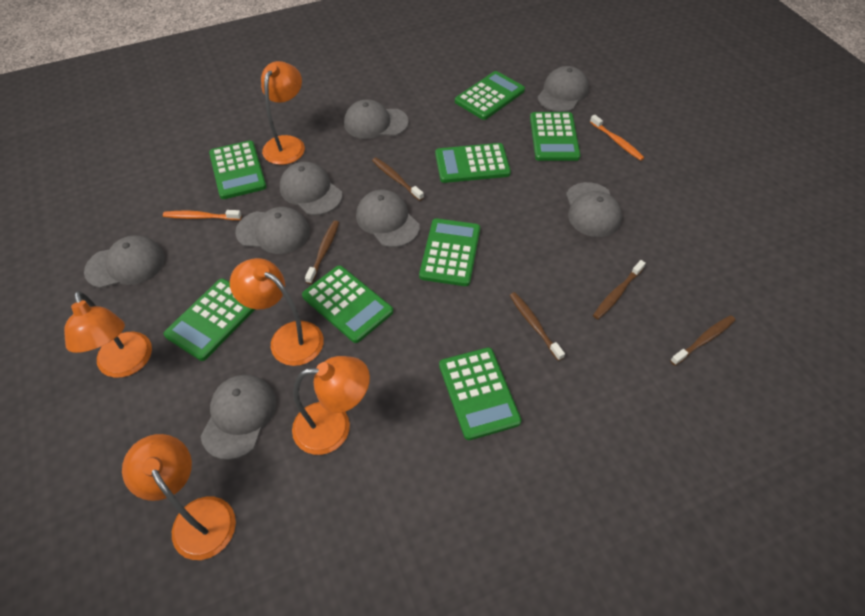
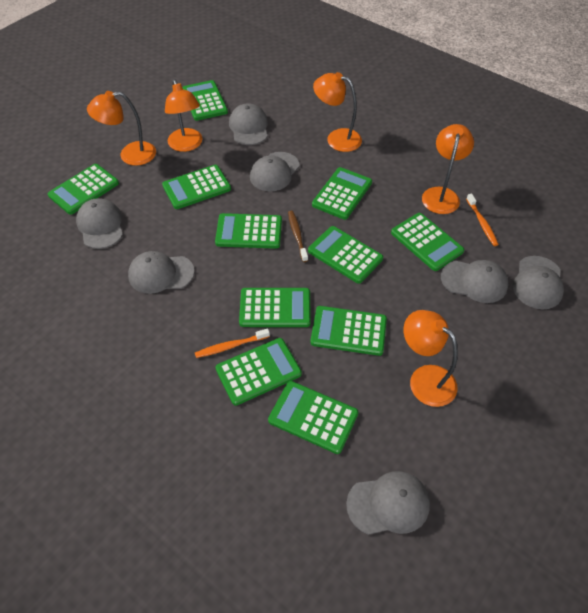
brown toothbrush: 5 -> 1
green calculator: 8 -> 11
grey cap: 8 -> 7

